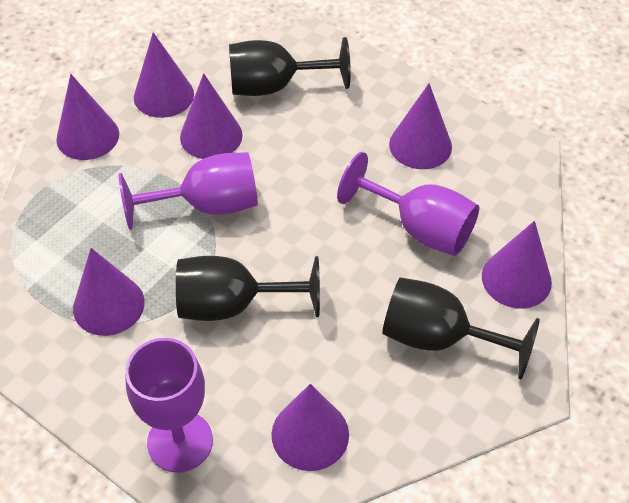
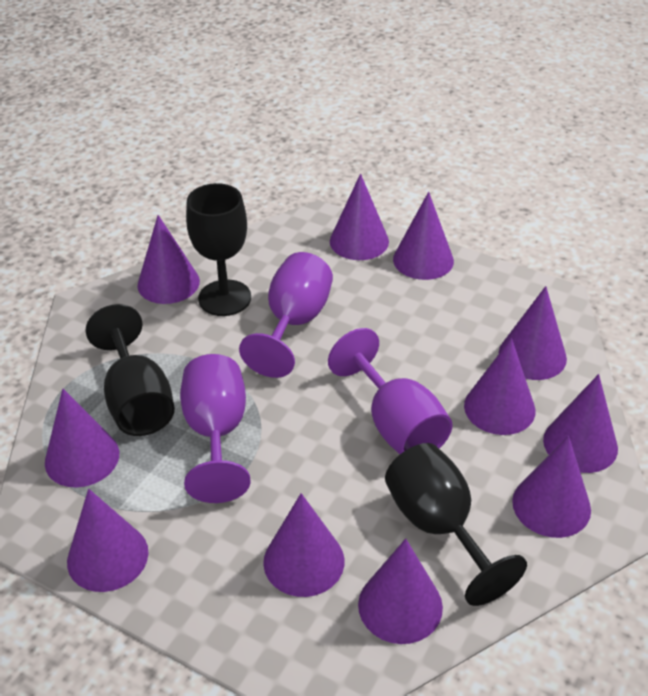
purple cone: 7 -> 11

